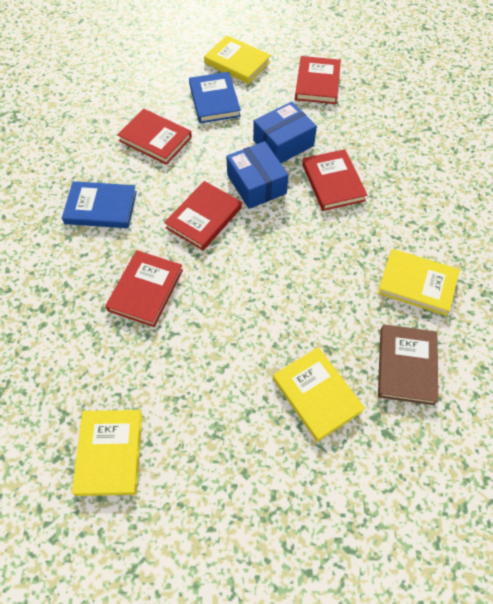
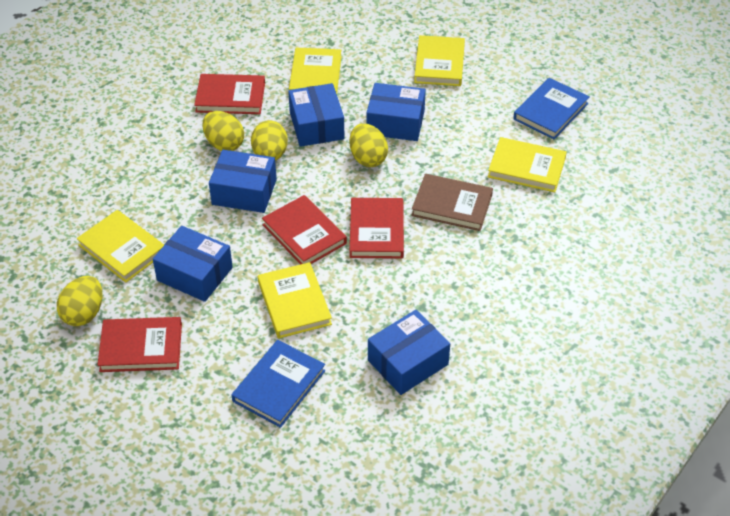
blue box: 2 -> 5
red book: 5 -> 4
yellow book: 4 -> 5
yellow egg: 0 -> 4

